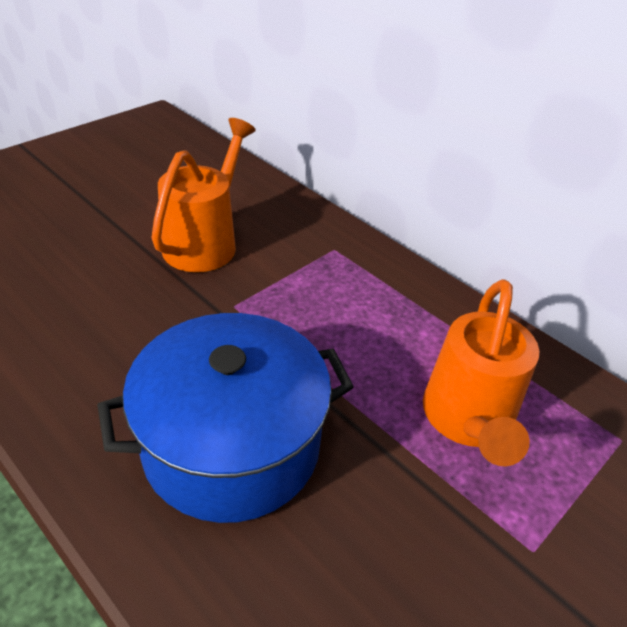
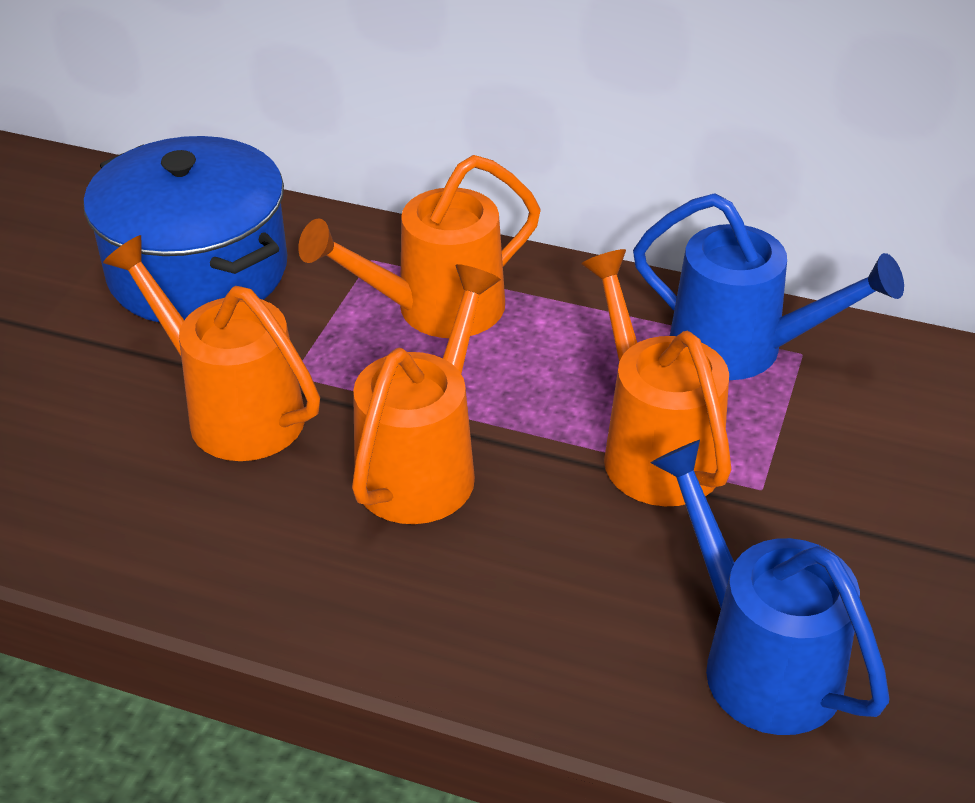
blue watering can: 0 -> 2
orange watering can: 2 -> 4

